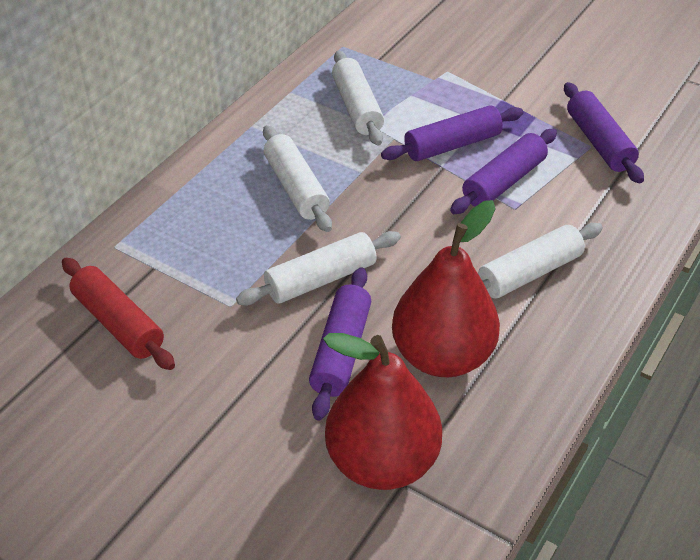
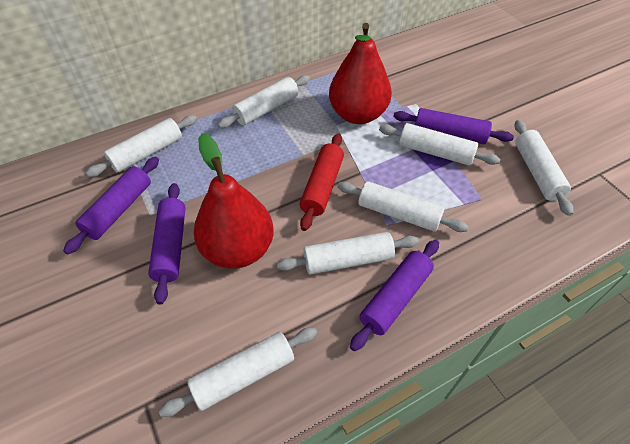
white rolling pin: 4 -> 7

